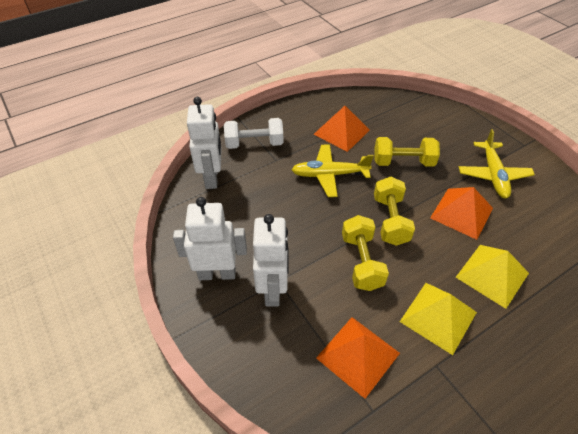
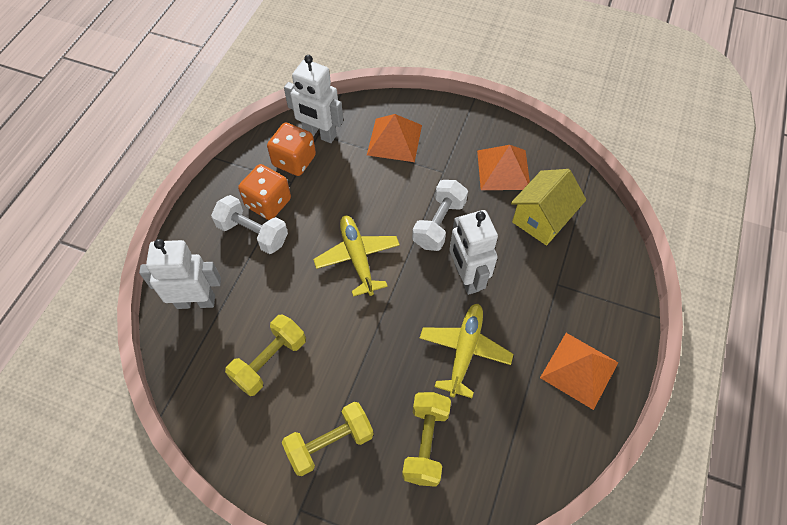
orange dice: 0 -> 2
white dumbbell: 1 -> 2
yellow house: 0 -> 1
yellow pyramid: 2 -> 0

